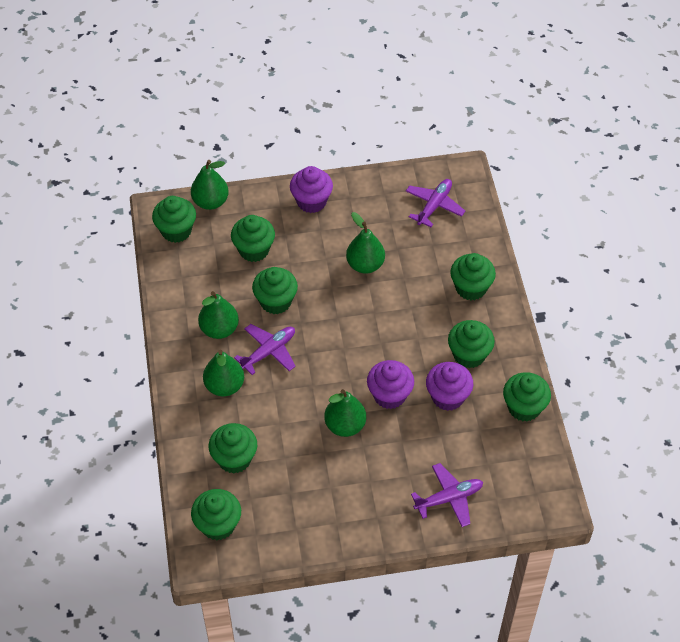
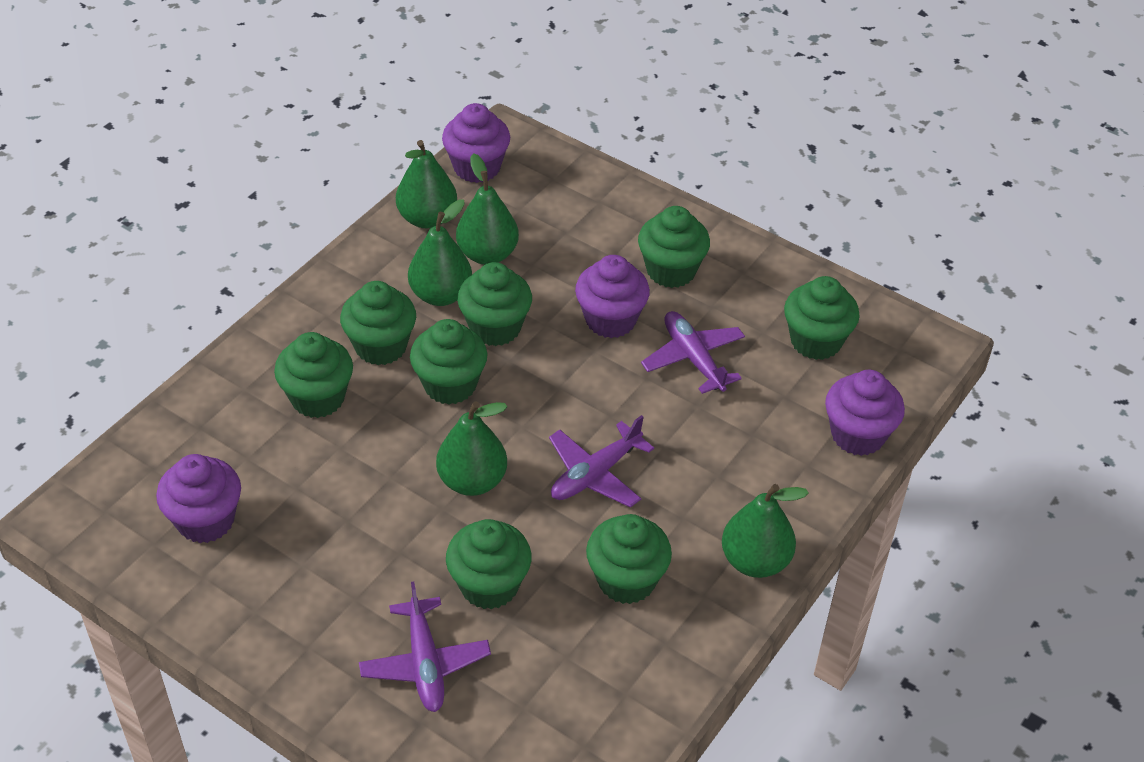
purple cupcake: 3 -> 4

